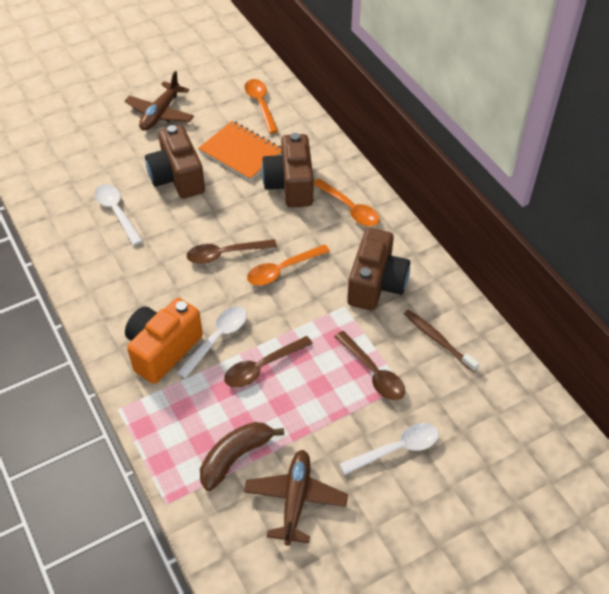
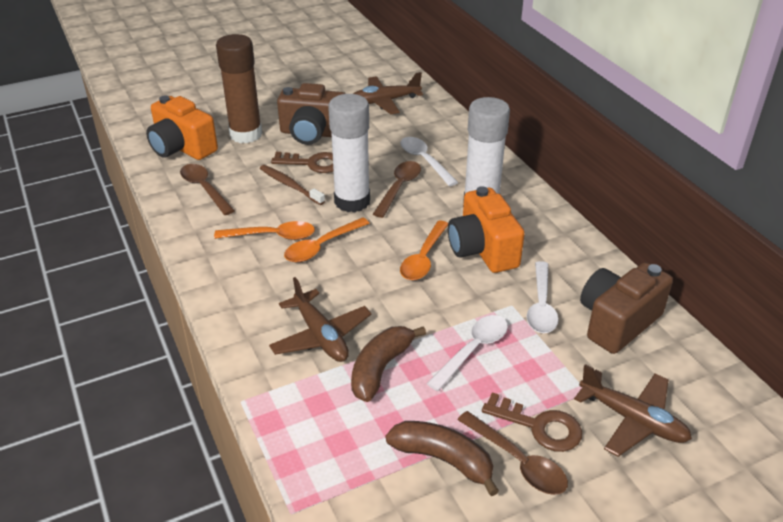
brown banana: 1 -> 2
brown camera: 3 -> 2
brown glue stick: 0 -> 1
brown key: 0 -> 2
brown plane: 2 -> 3
orange camera: 1 -> 2
orange notebook: 1 -> 0
white glue stick: 0 -> 2

